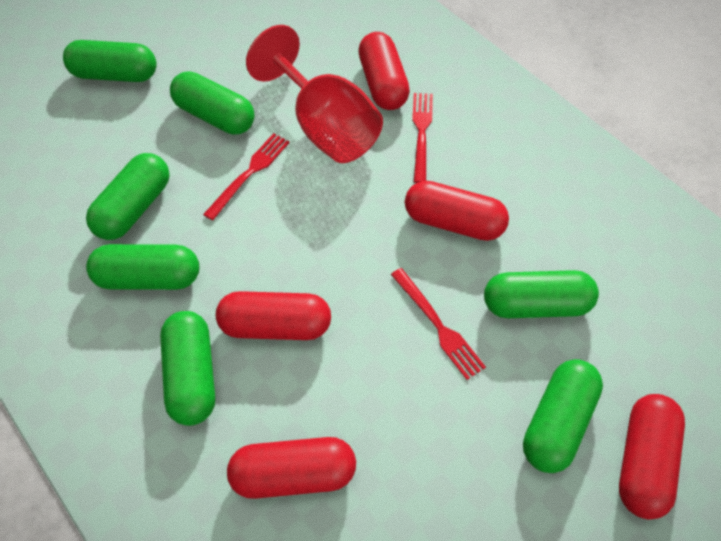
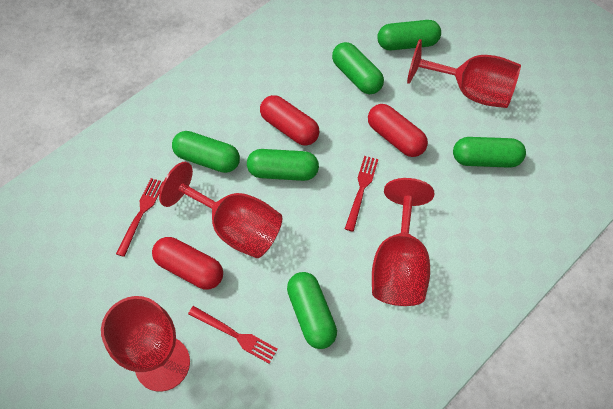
green capsule: 7 -> 6
red capsule: 5 -> 3
red goblet: 1 -> 4

